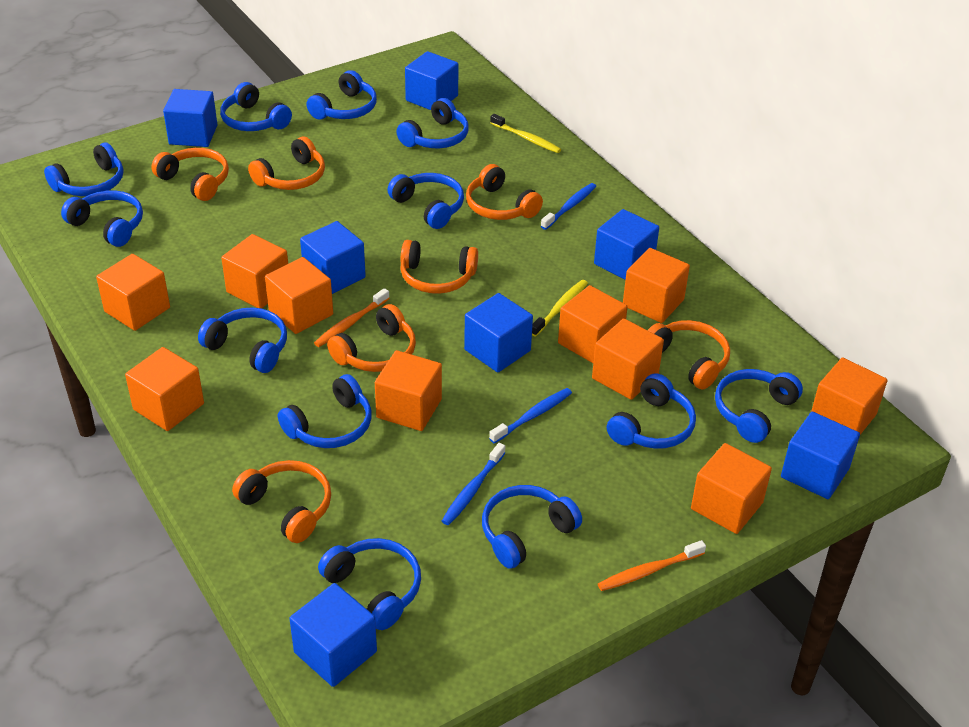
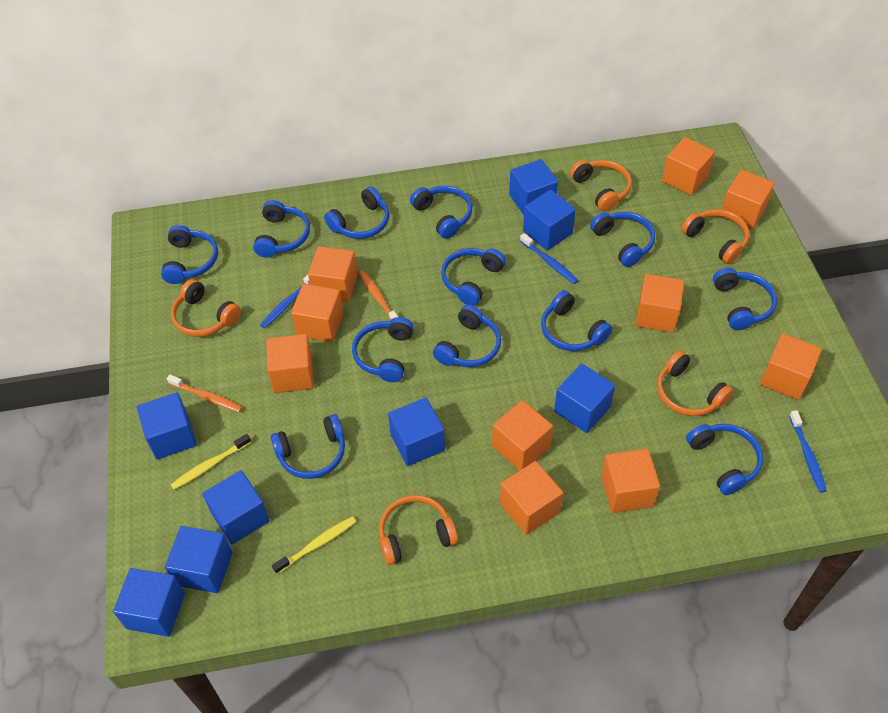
blue cube: 7 -> 8
orange headphones: 7 -> 5

